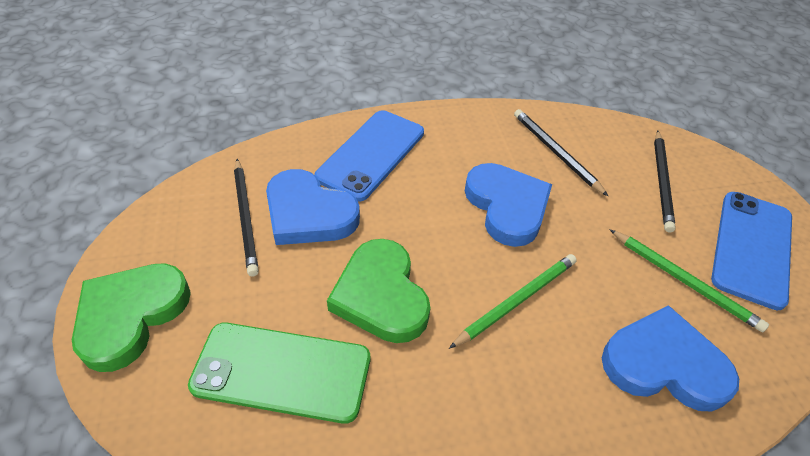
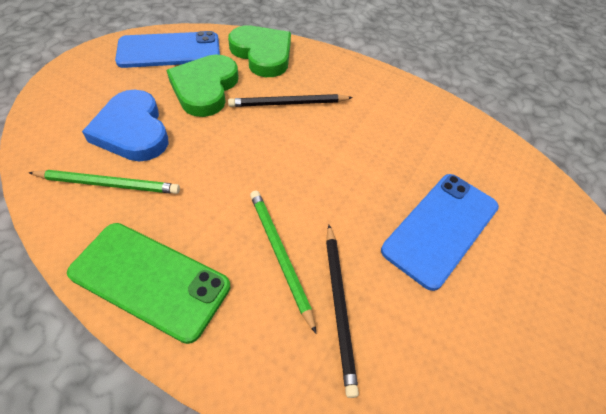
black pencil: 3 -> 2
blue heart: 3 -> 1

